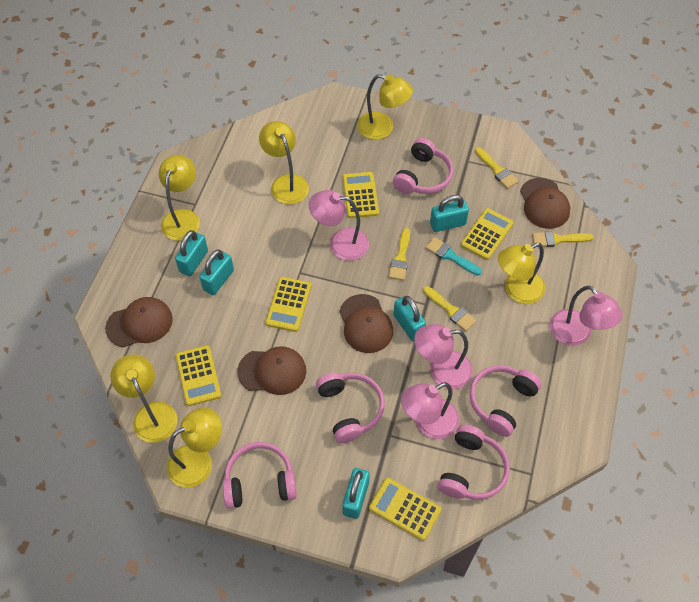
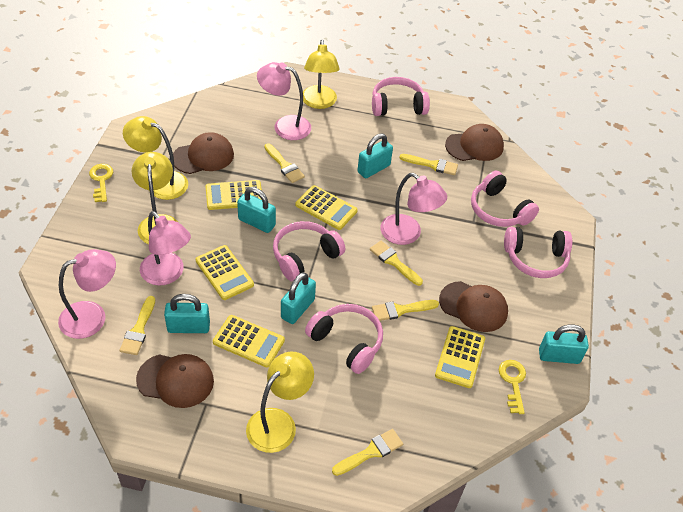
turquoise brush: 1 -> 0
yellow brush: 4 -> 6
yellow key: 0 -> 2
yellow lamp: 6 -> 4

